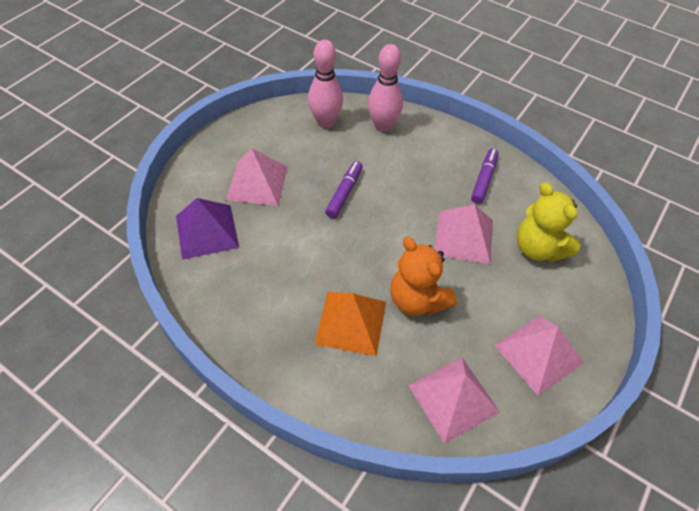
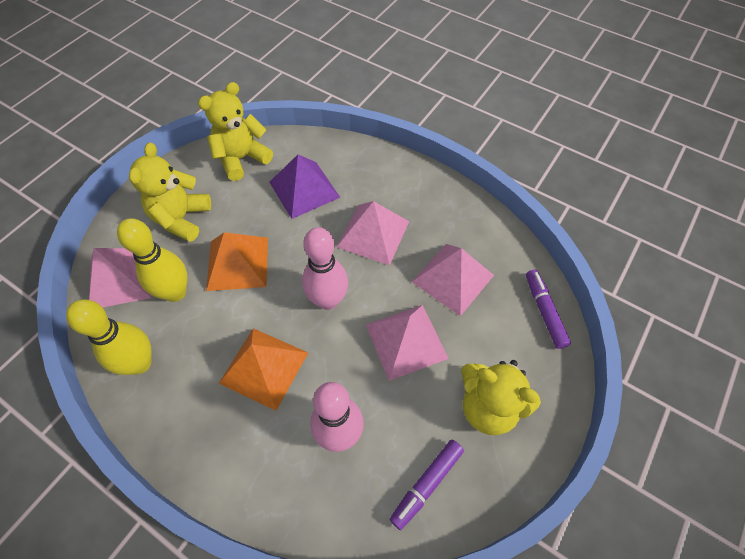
orange pyramid: 1 -> 2
orange teddy bear: 1 -> 0
yellow bowling pin: 0 -> 2
yellow teddy bear: 1 -> 3

